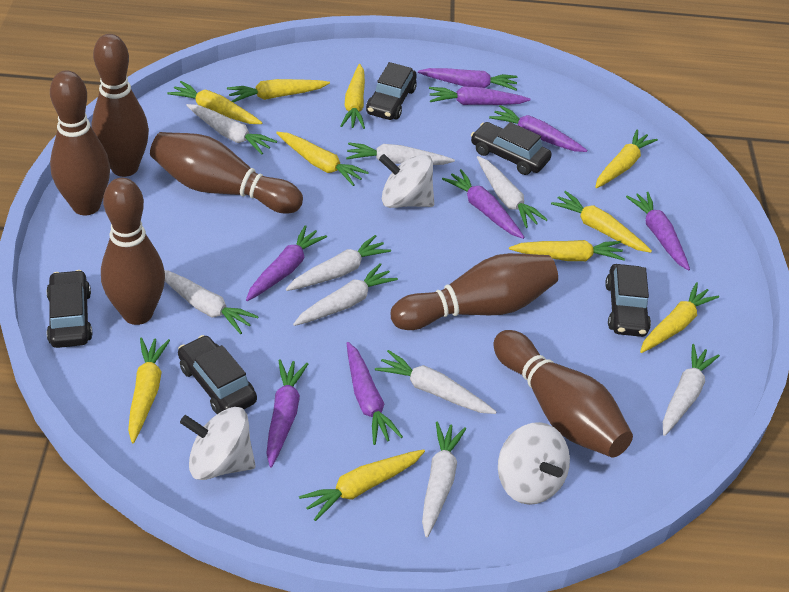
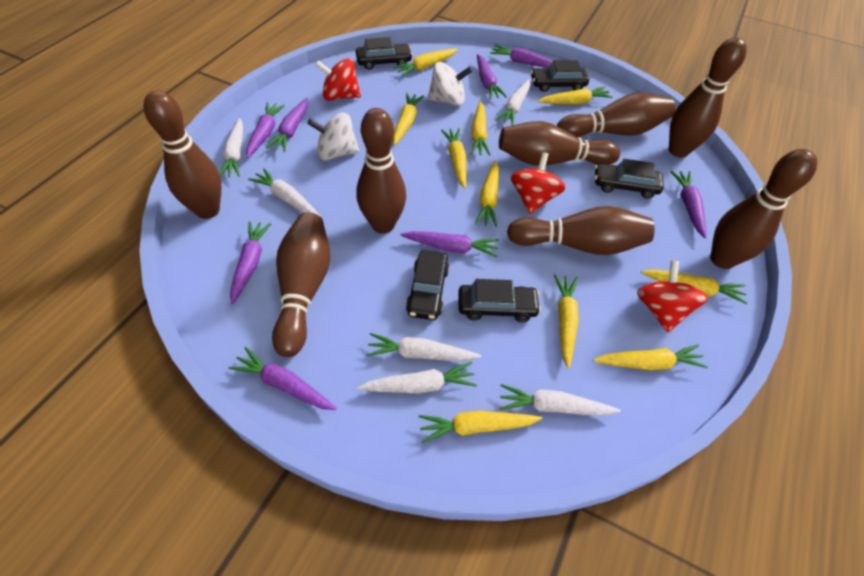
brown bowling pin: 6 -> 8
red spinning top: 0 -> 3
white carrot: 9 -> 6
white spinning top: 3 -> 2

